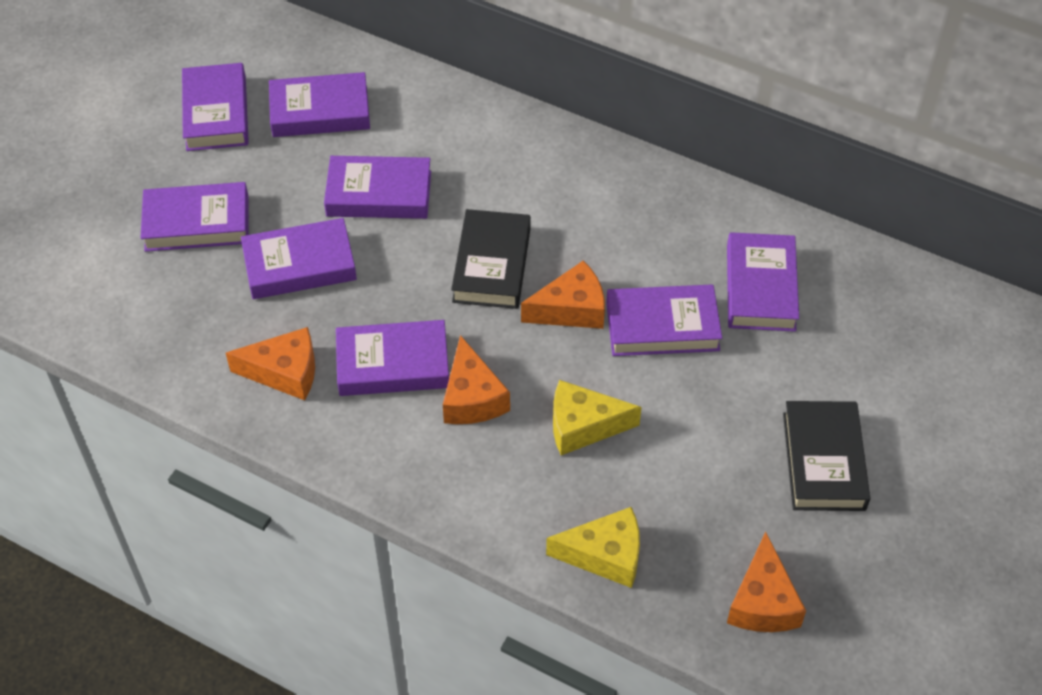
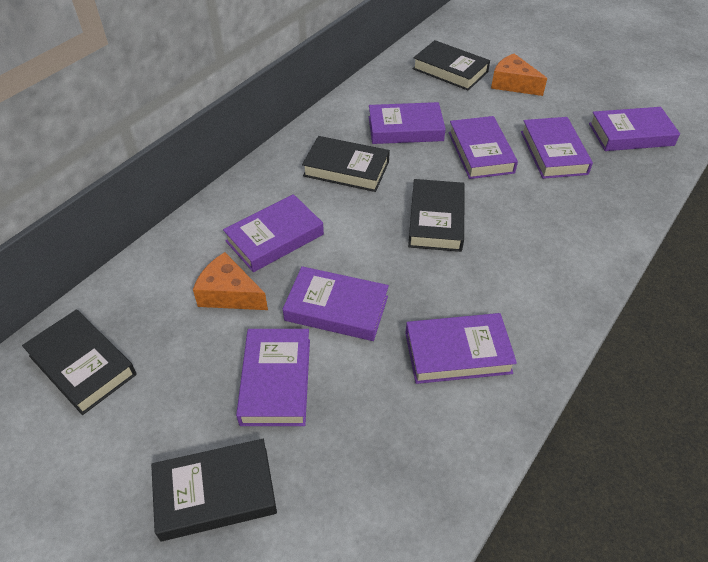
black book: 2 -> 5
orange cheese: 4 -> 2
yellow cheese: 2 -> 0

